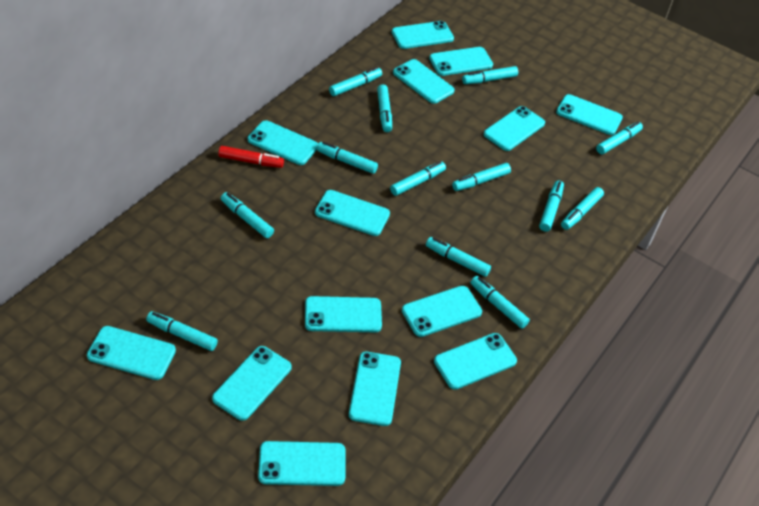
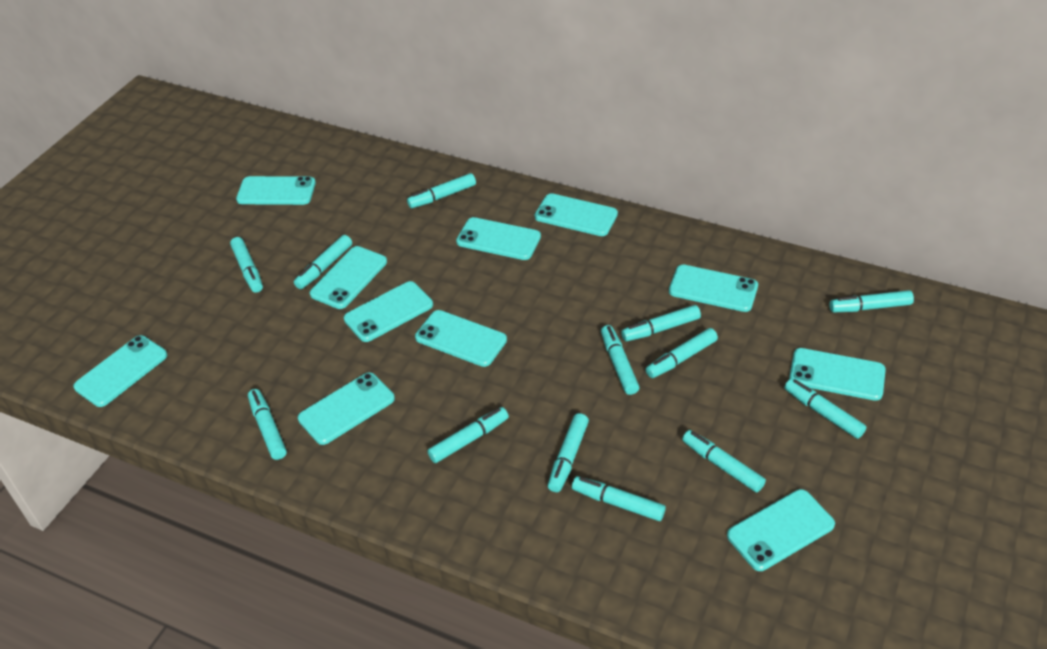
red marker: 1 -> 0
turquoise phone: 14 -> 11

